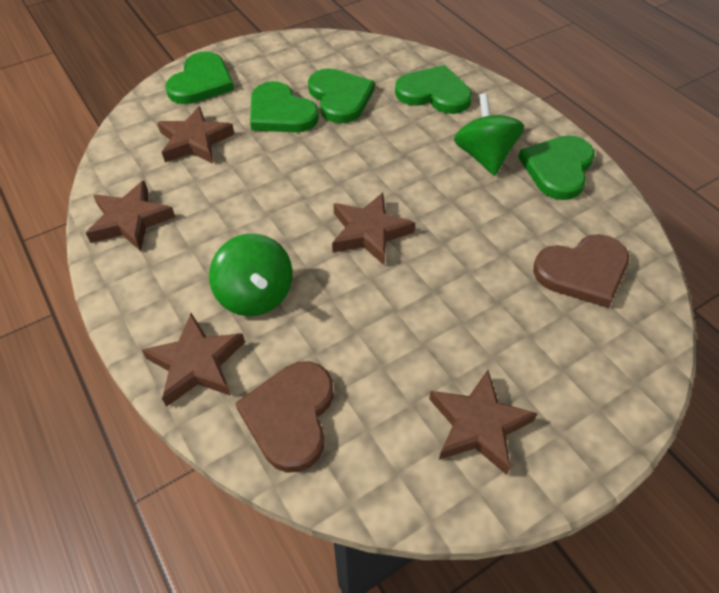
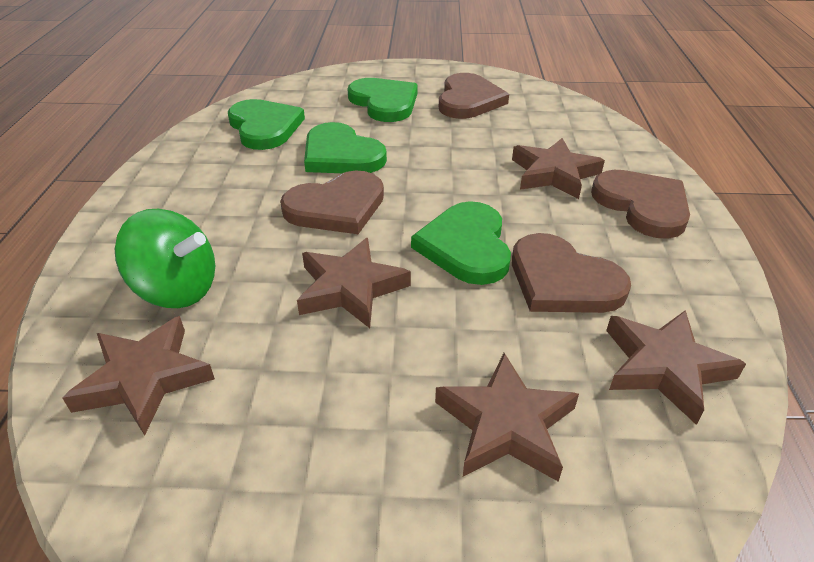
brown heart: 2 -> 4
green heart: 5 -> 4
green spinning top: 2 -> 1

